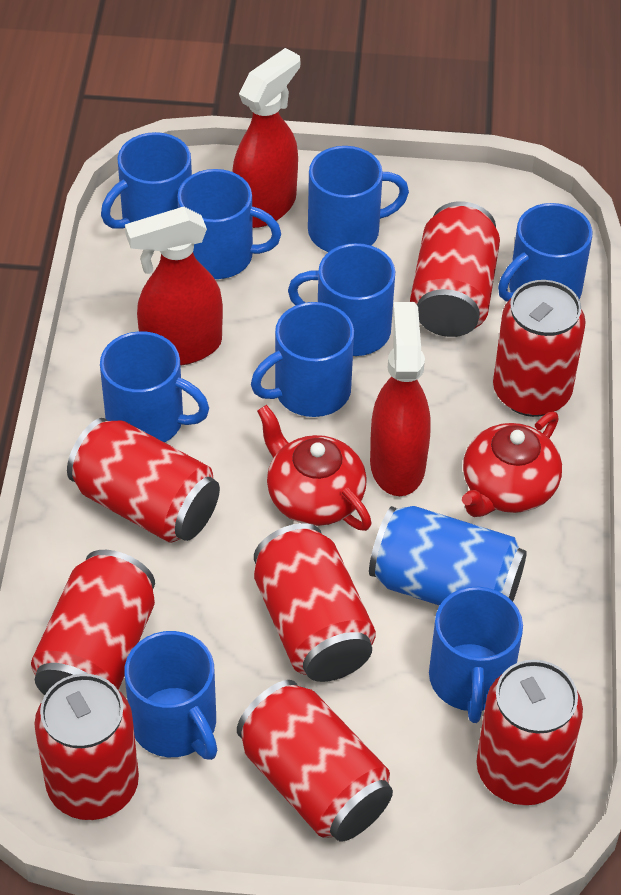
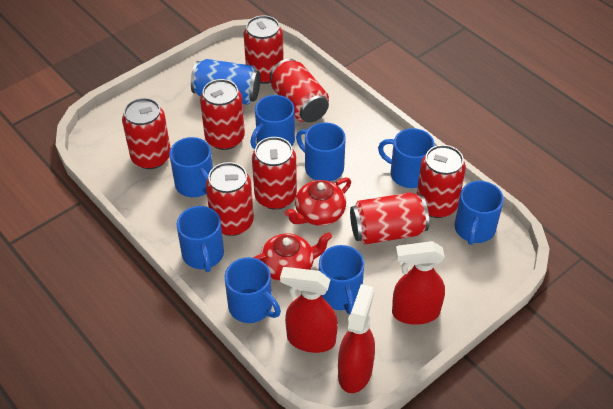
blue mug: 9 -> 8

